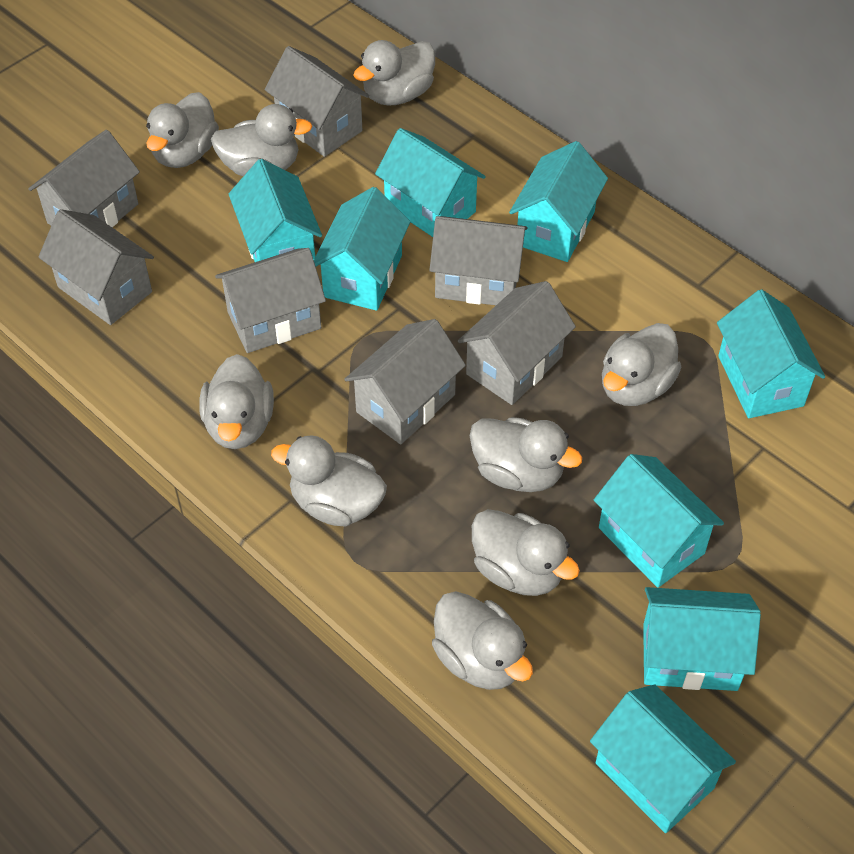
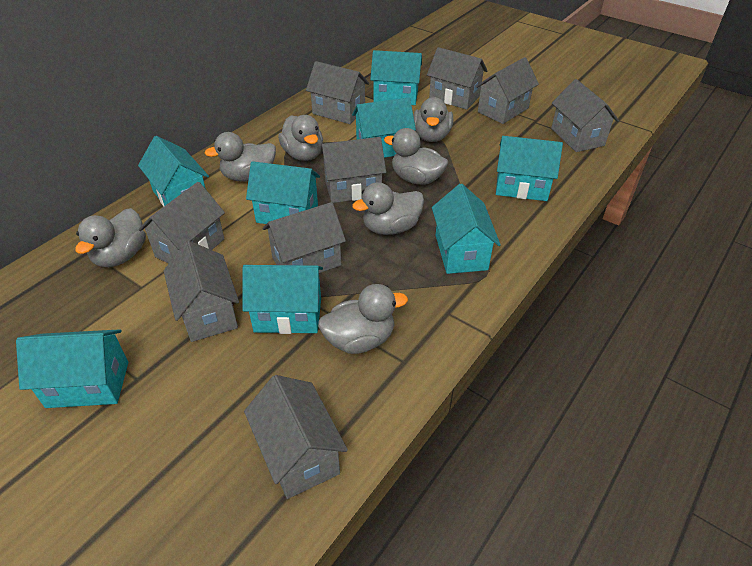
grey duck: 9 -> 7
grey house: 7 -> 9

